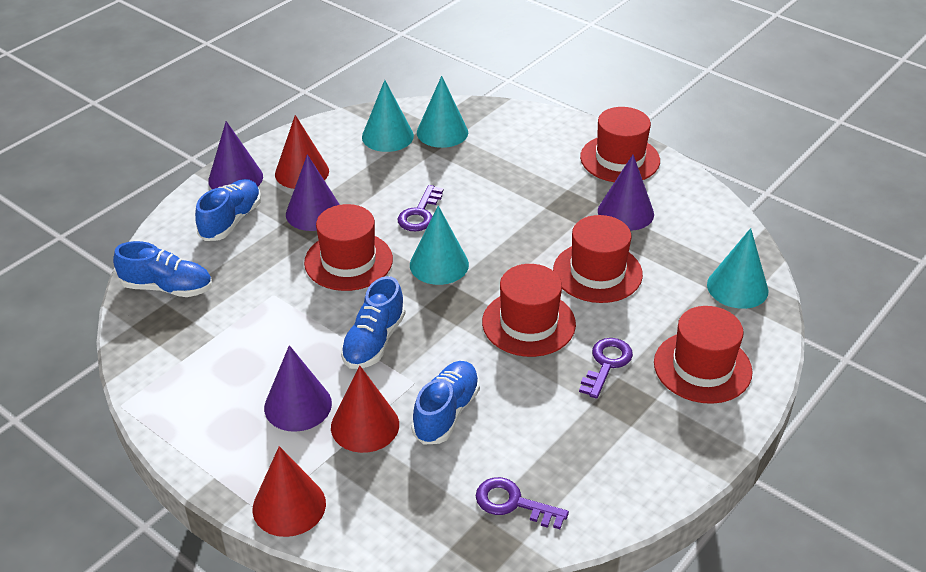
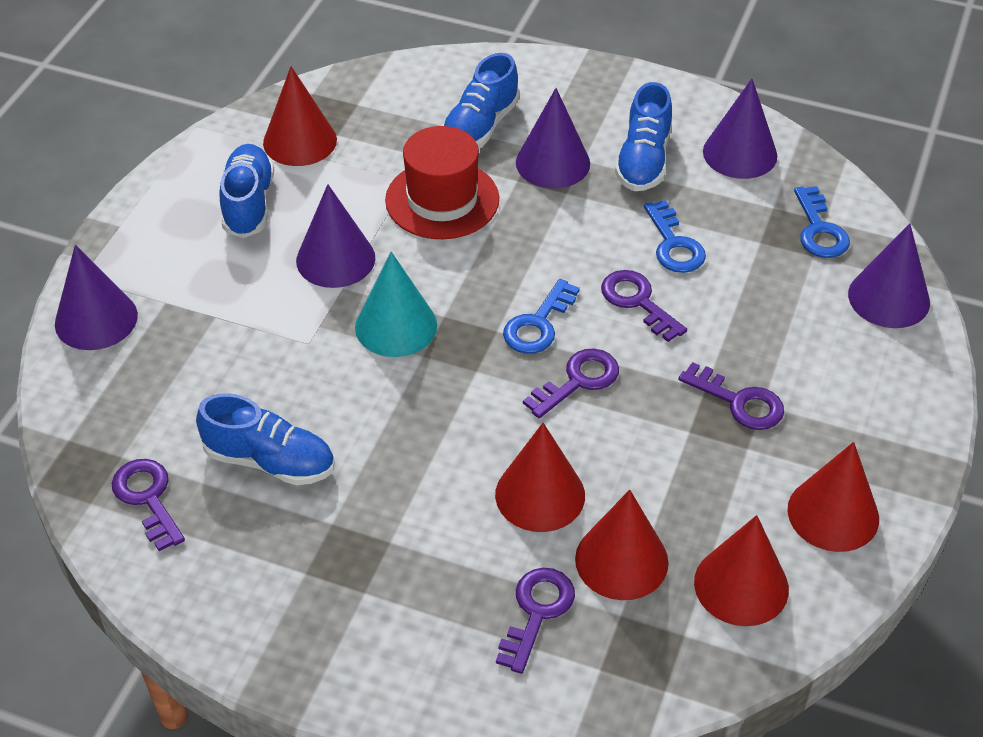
blue key: 0 -> 3
purple cone: 4 -> 5
purple key: 3 -> 5
red cone: 3 -> 5
red hat: 5 -> 1
turquoise cone: 4 -> 1

